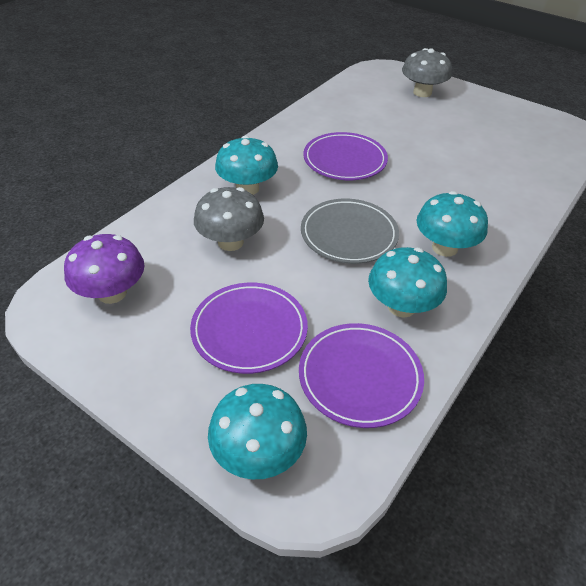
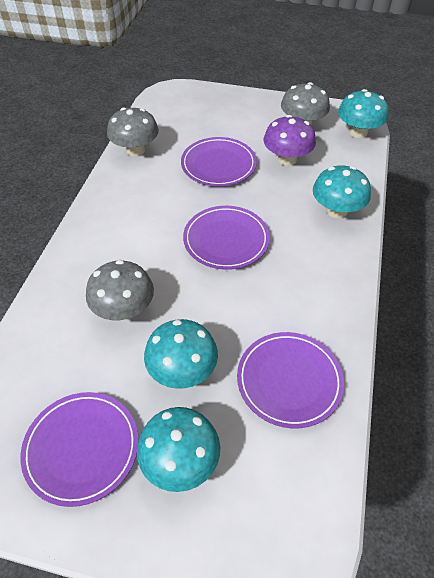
grey mushroom: 2 -> 3
grey plate: 1 -> 0
purple plate: 3 -> 4

